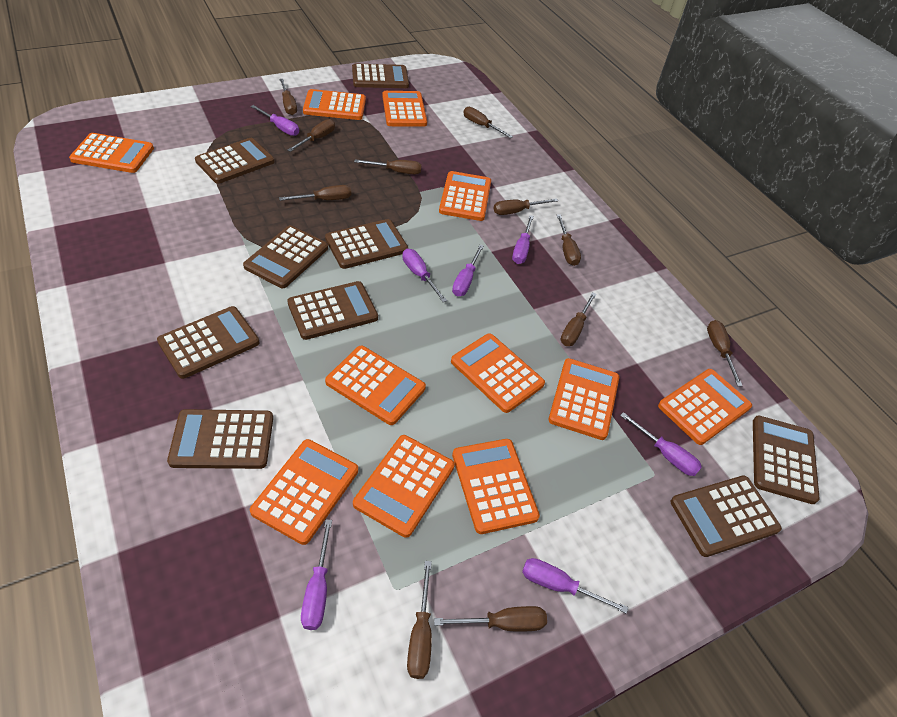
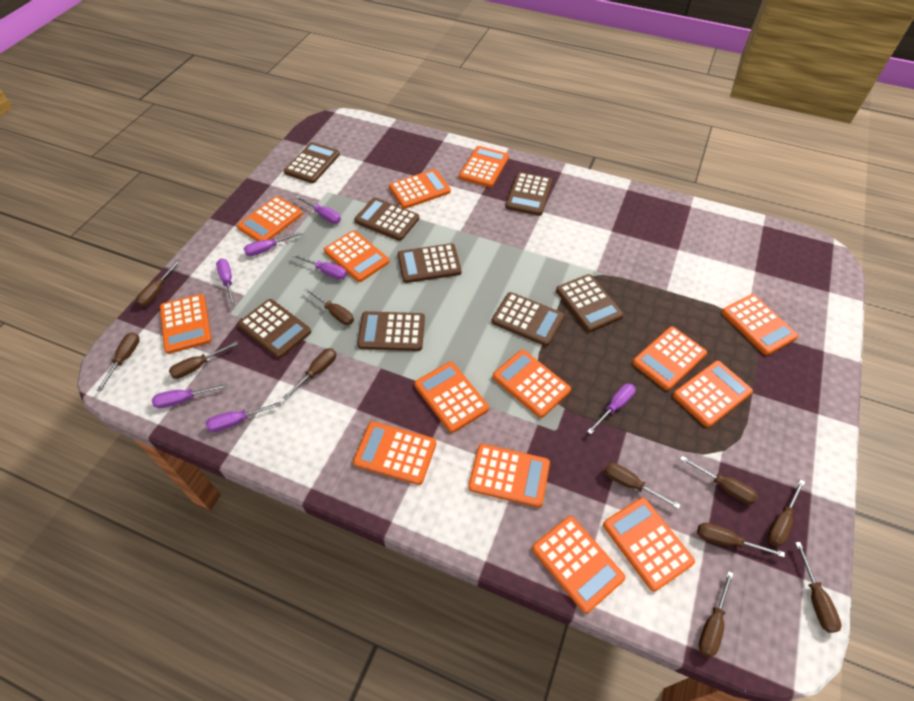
brown calculator: 9 -> 8
orange calculator: 11 -> 14

